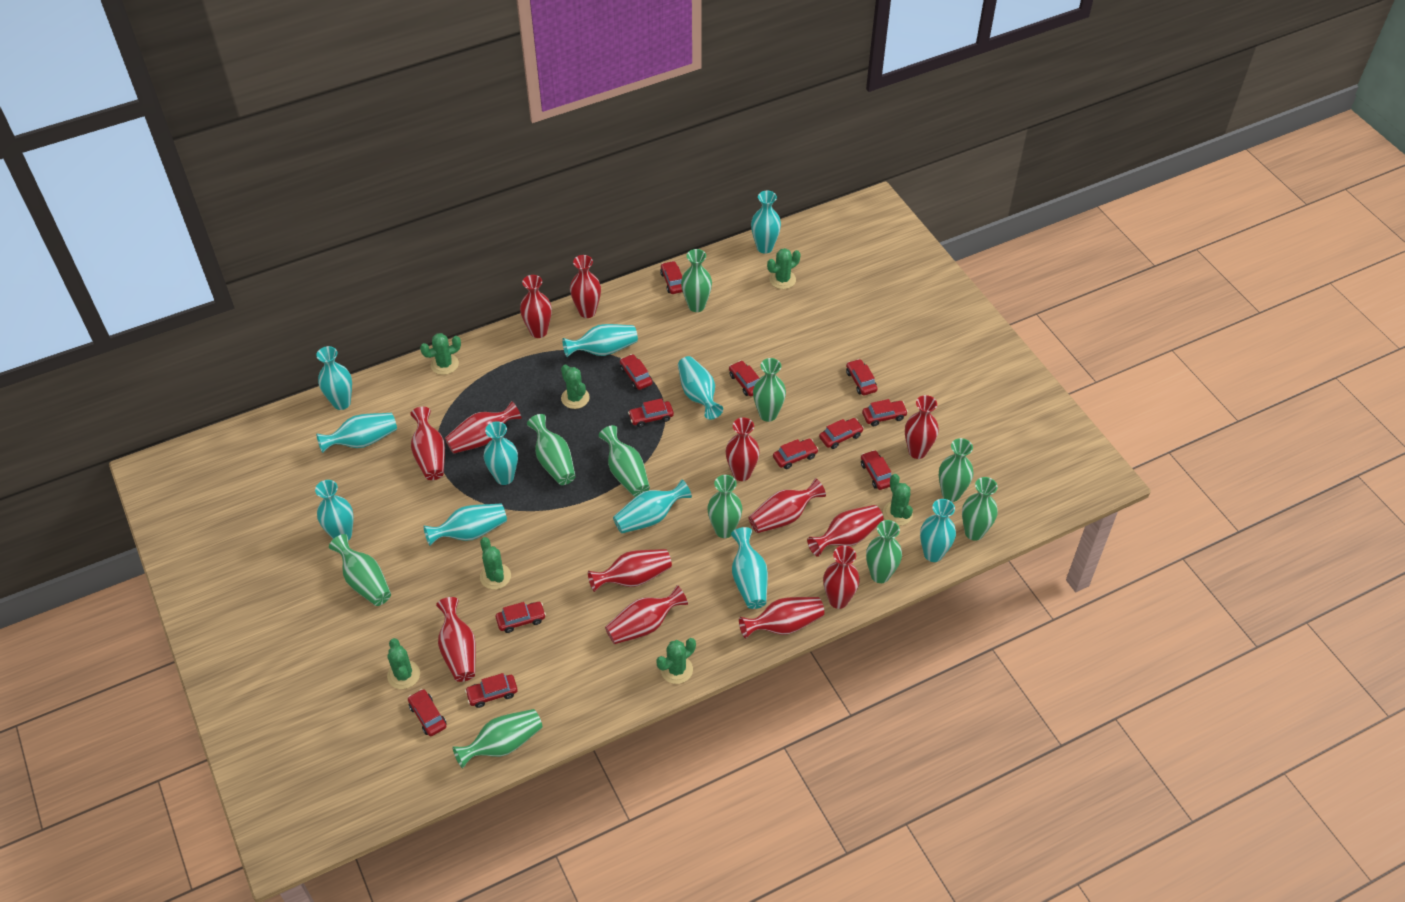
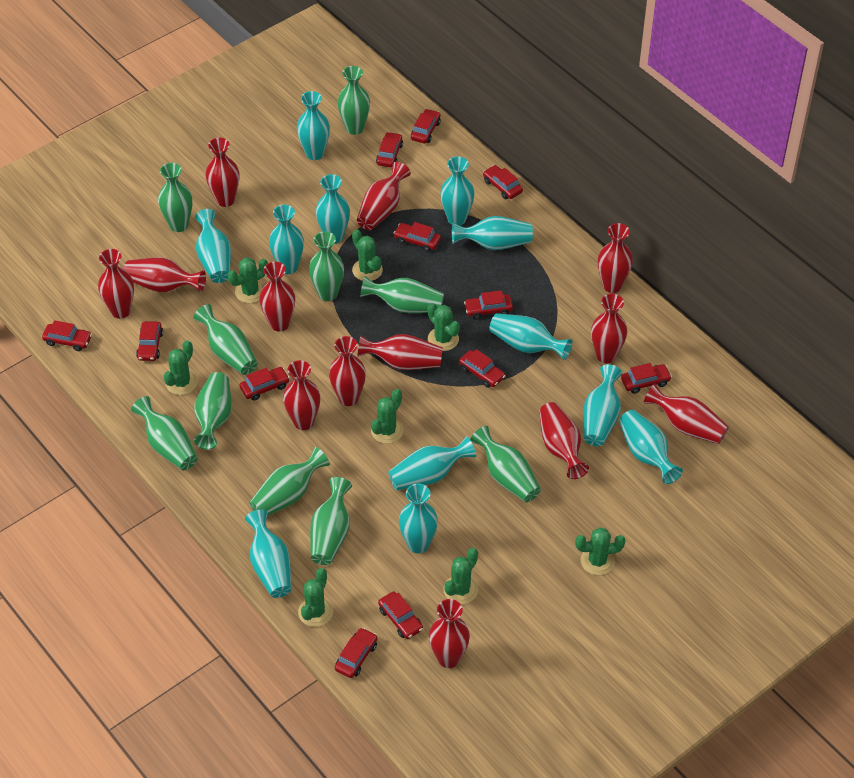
green cactus: 7 -> 8
turquoise vase: 11 -> 12

